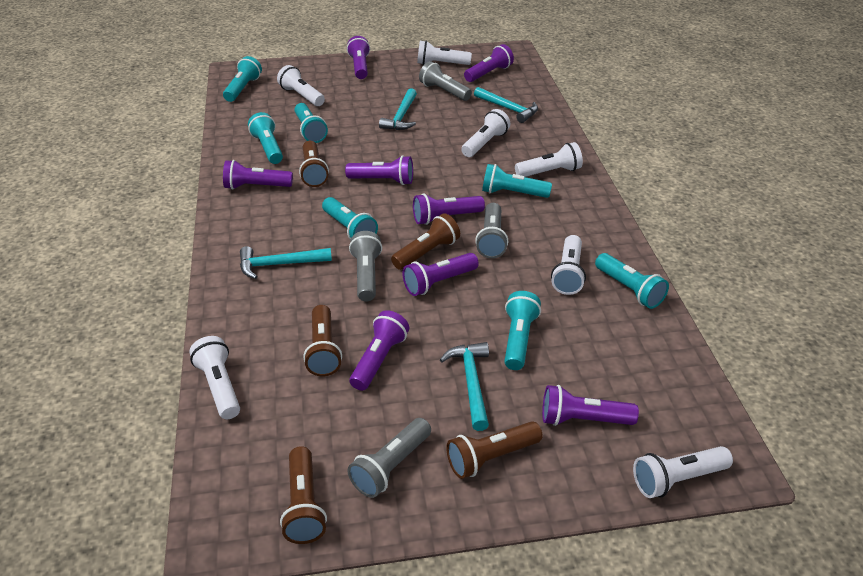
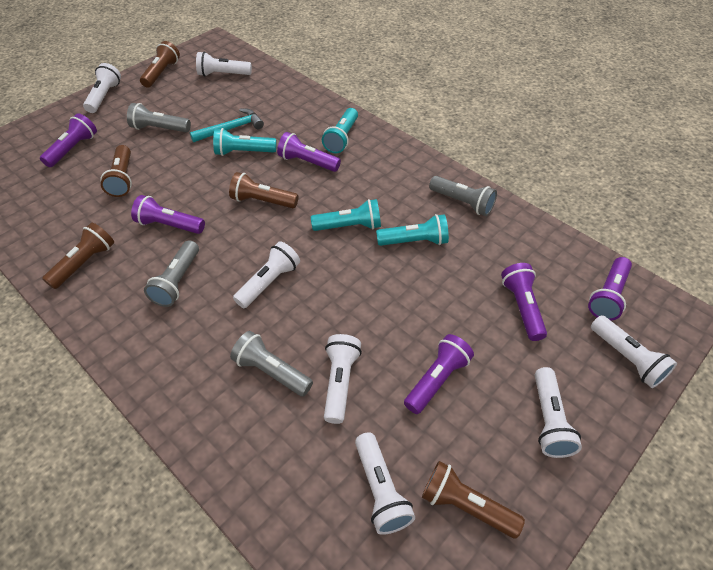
purple flashlight: 8 -> 6
turquoise flashlight: 7 -> 4
turquoise hammer: 4 -> 1

